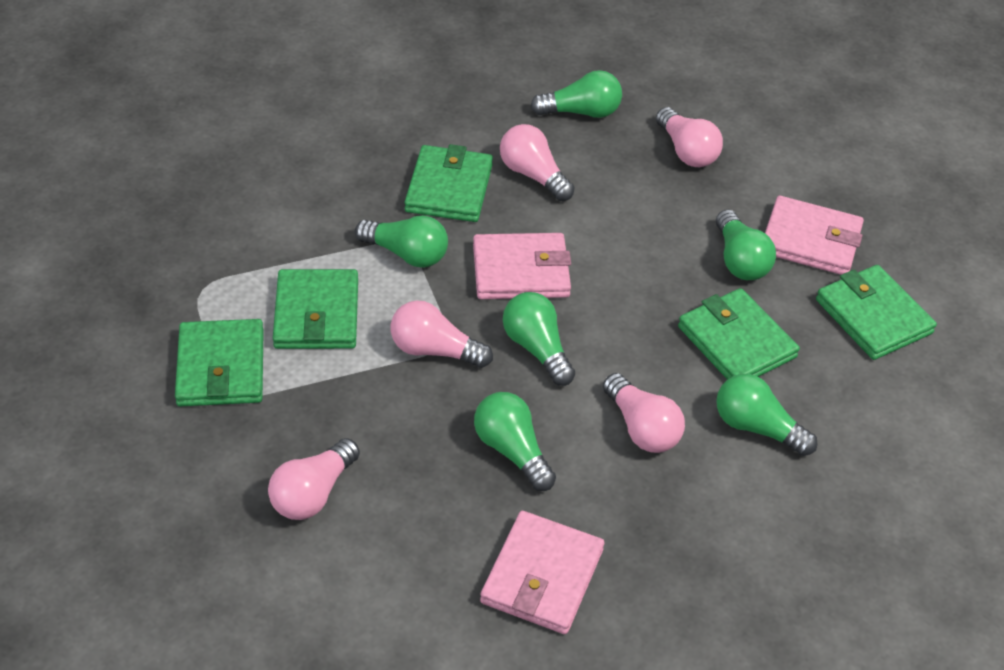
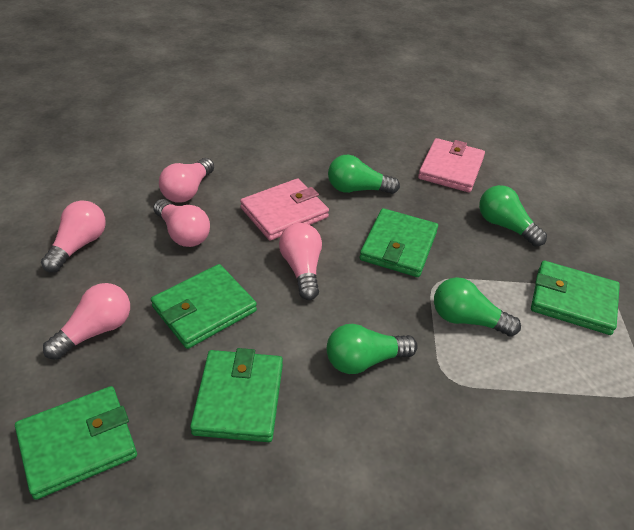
green light bulb: 6 -> 4
pink wallet: 3 -> 2

